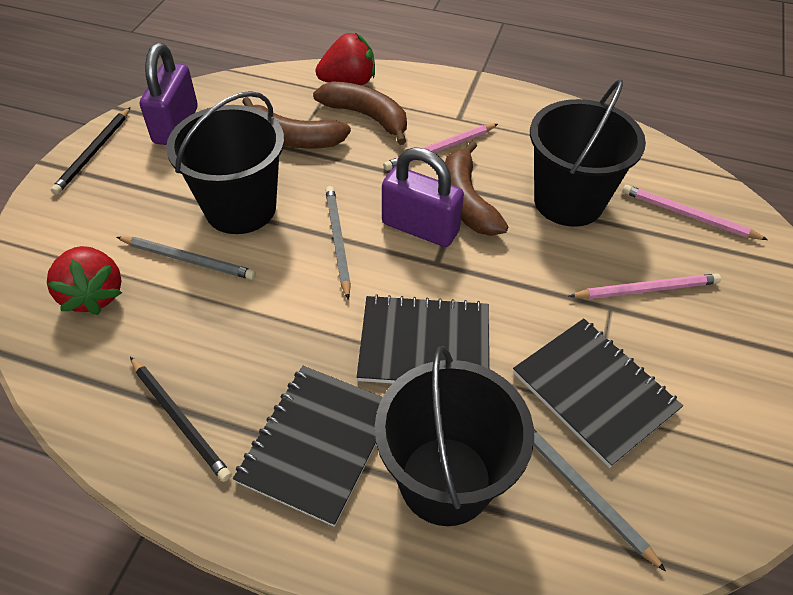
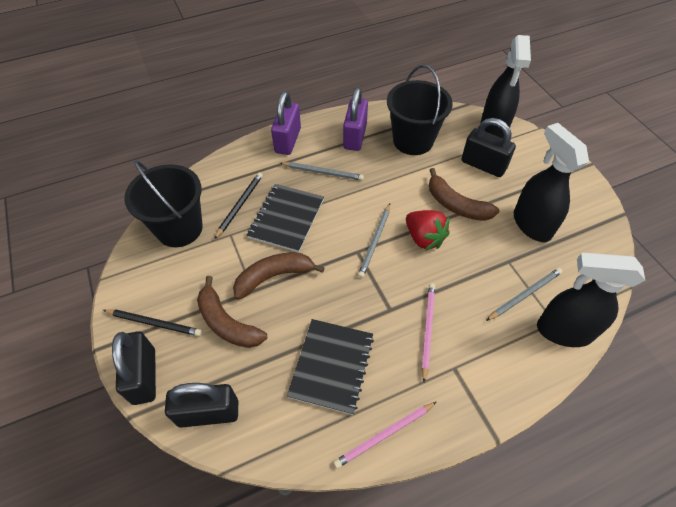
black bucket: 3 -> 2
black notebook: 3 -> 2
black padlock: 0 -> 3
black spray bottle: 0 -> 3
pink pencil: 3 -> 2
red strawberry: 2 -> 1

